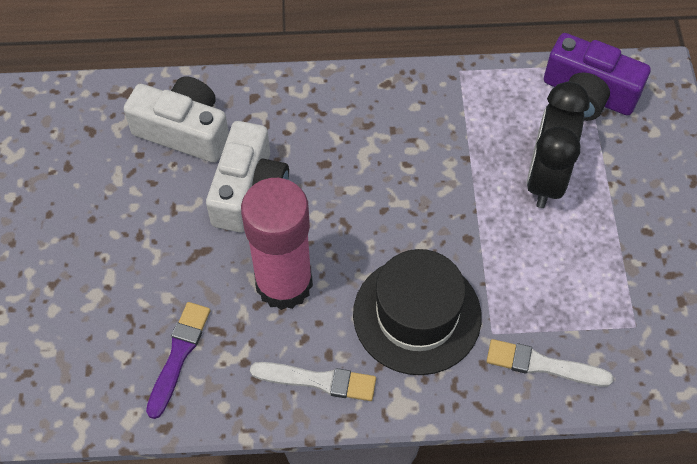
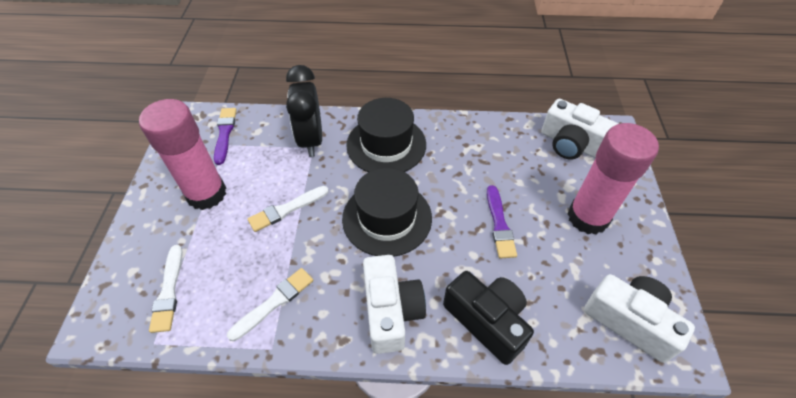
black camera: 0 -> 1
black hat: 1 -> 2
pink glue stick: 1 -> 2
purple brush: 1 -> 2
purple camera: 1 -> 0
white brush: 2 -> 3
white camera: 2 -> 3

